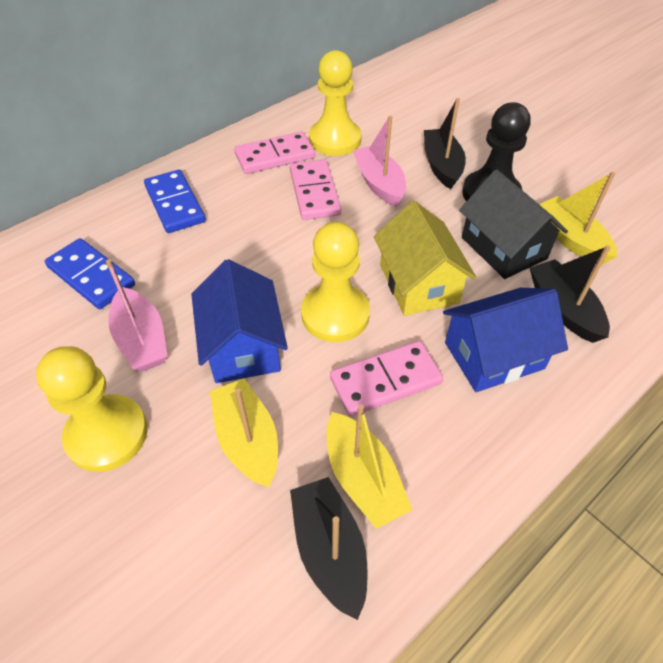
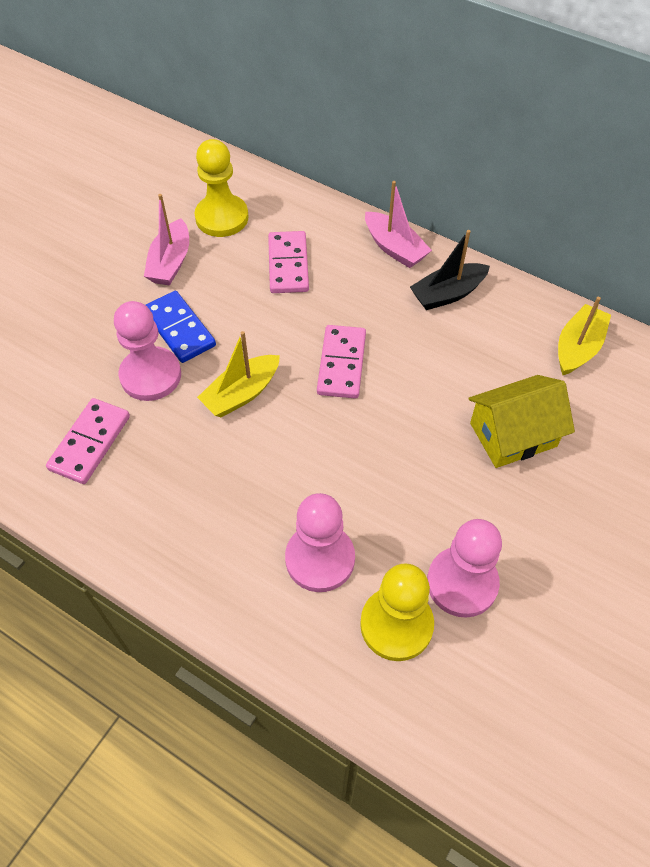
black boat: 3 -> 1
black house: 1 -> 0
black pawn: 1 -> 0
blue domino: 2 -> 1
blue house: 2 -> 0
pink pawn: 0 -> 3
yellow boat: 3 -> 2
yellow pawn: 3 -> 2

